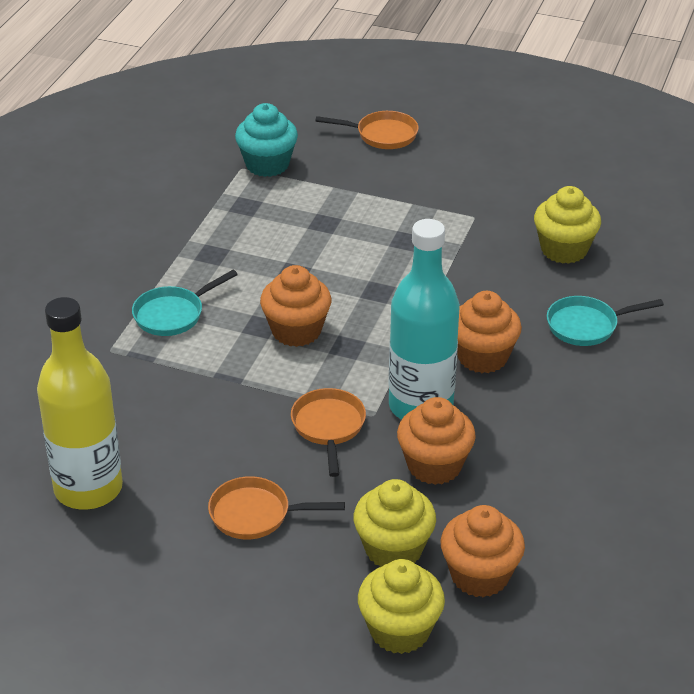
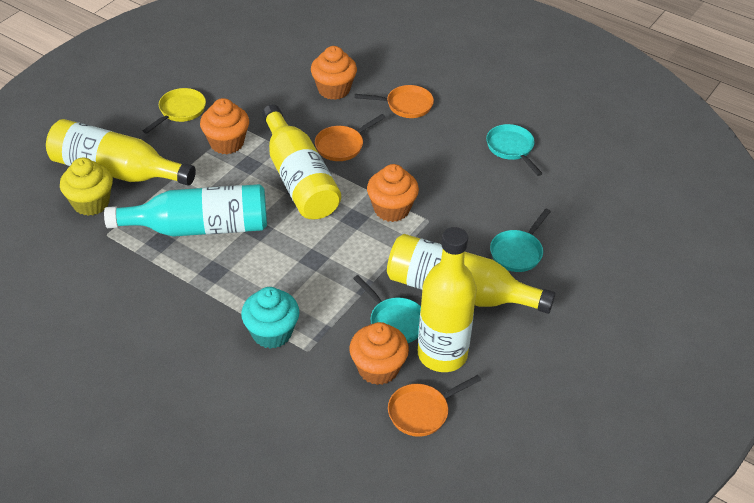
turquoise pan: 2 -> 3
yellow bottle: 1 -> 4
yellow cupcake: 3 -> 1
yellow pan: 0 -> 1

